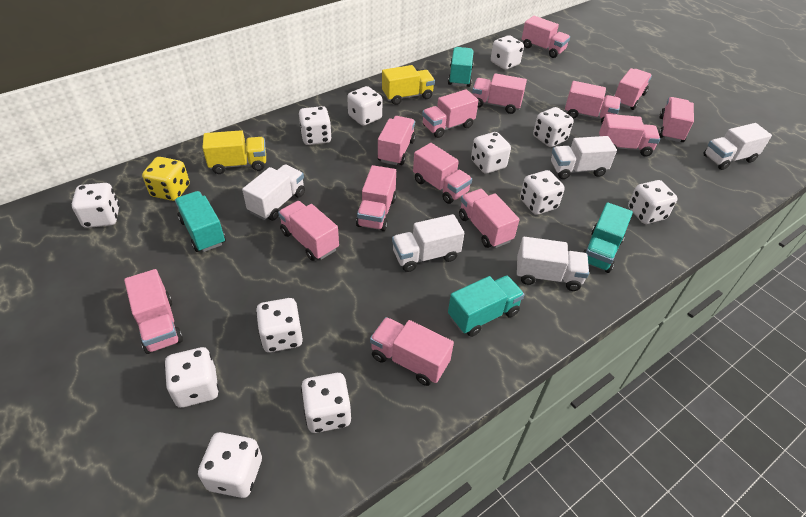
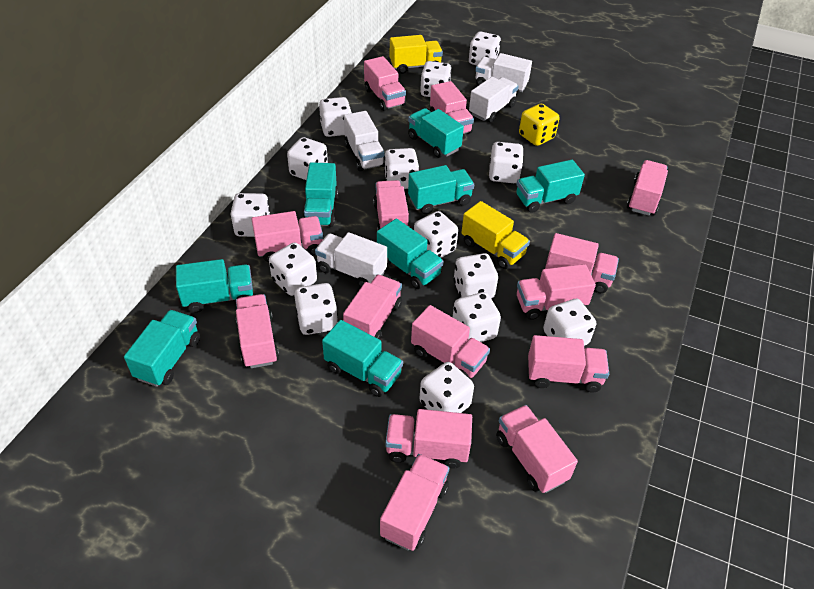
turquoise truck: 4 -> 8
white dice: 12 -> 14
white truck: 5 -> 4

